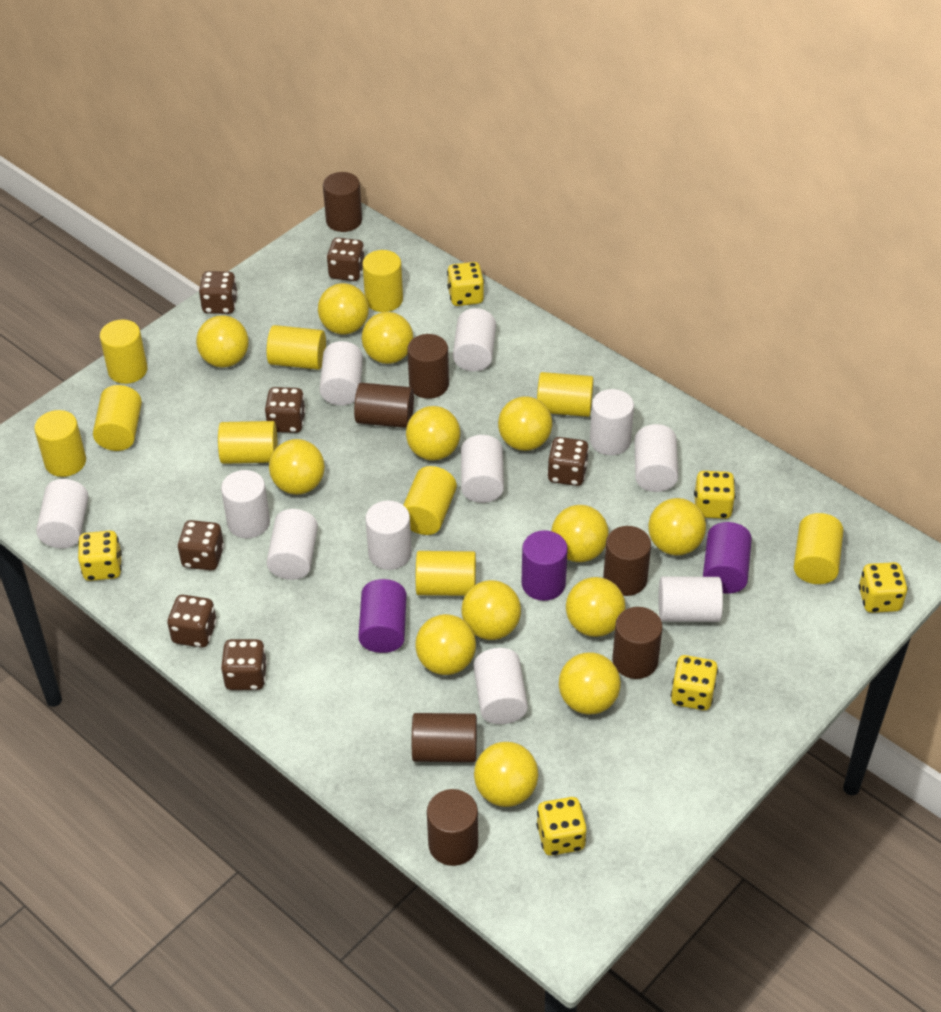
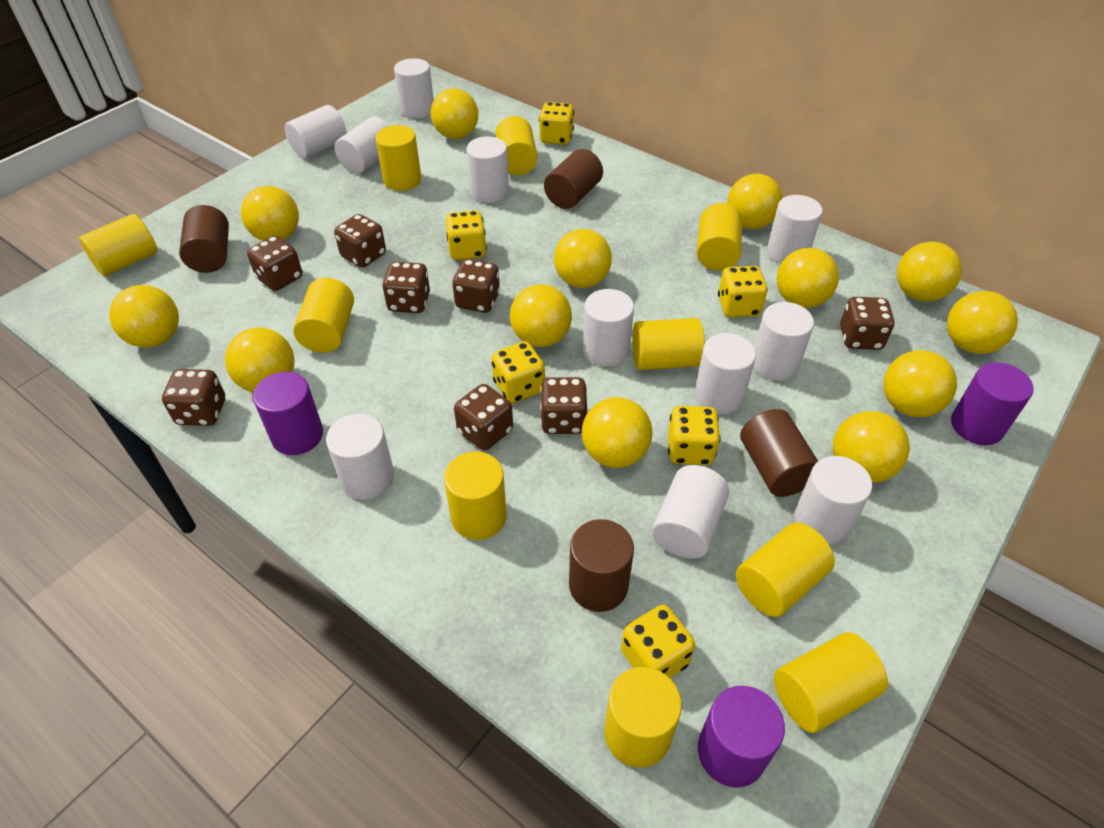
brown cylinder: 7 -> 4
brown dice: 7 -> 8

